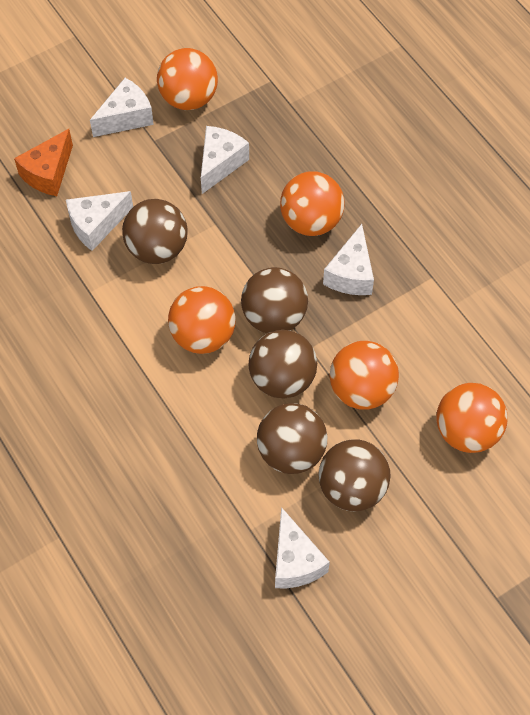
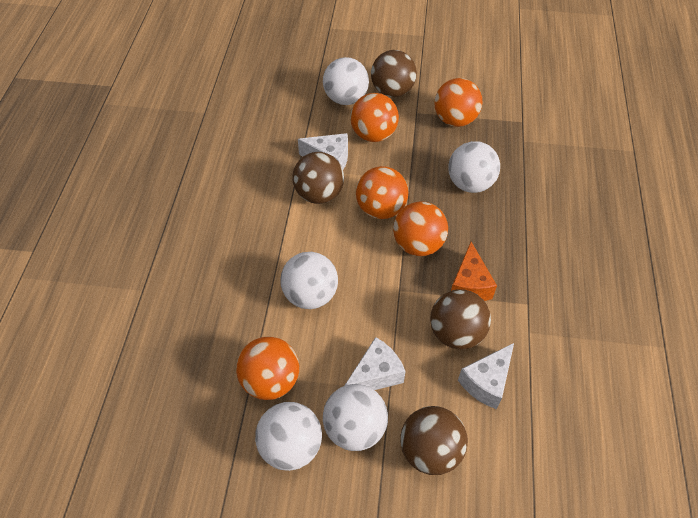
brown ball: 5 -> 4
white ball: 0 -> 5
white cheese: 5 -> 3

